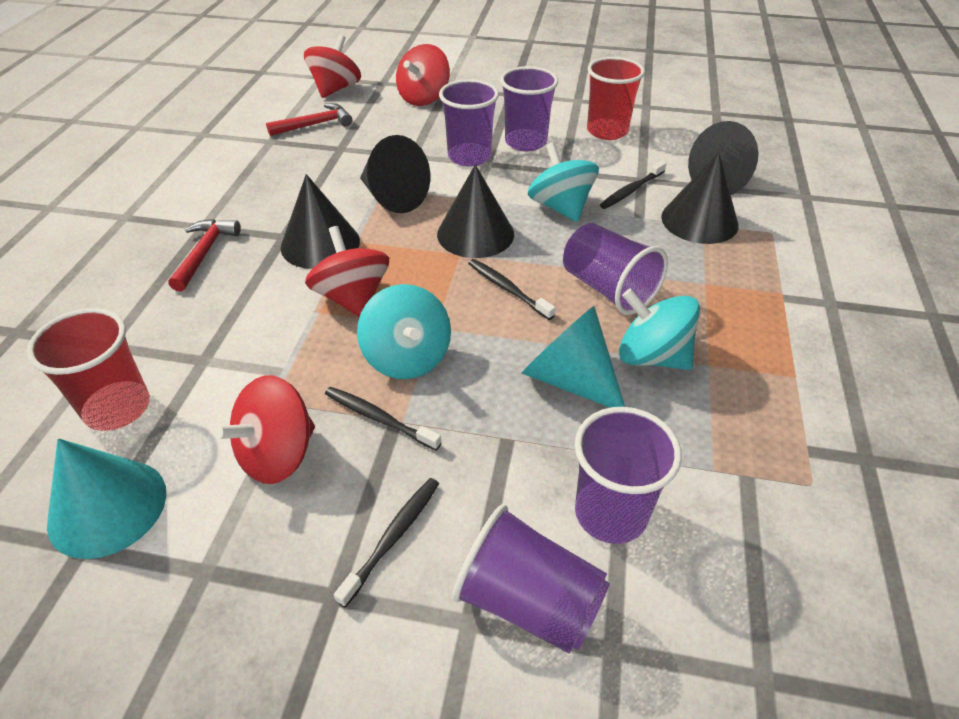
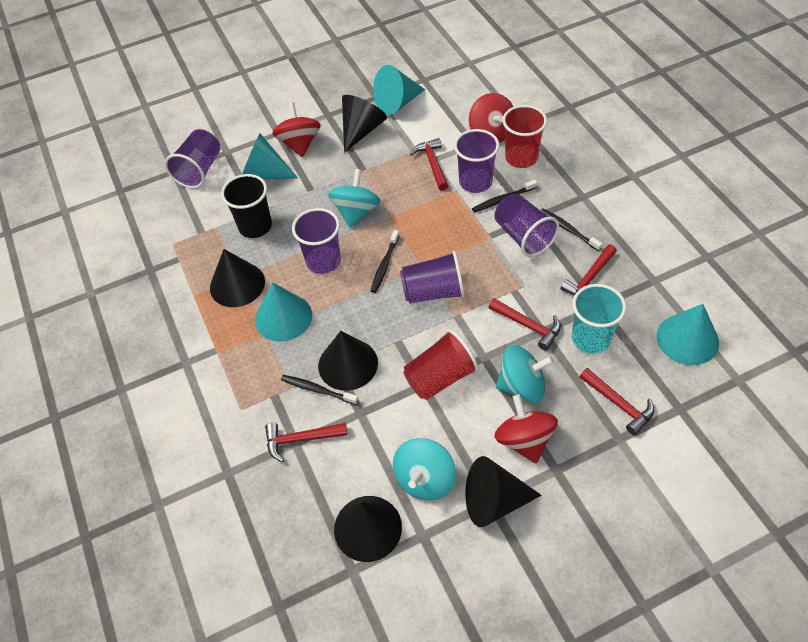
black cup: 0 -> 1
red hammer: 2 -> 5
red spinning top: 4 -> 3
turquoise cone: 2 -> 4
turquoise cup: 0 -> 1

